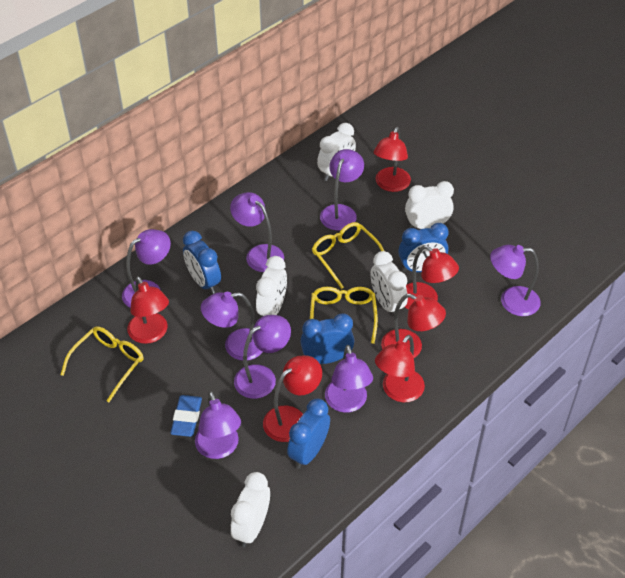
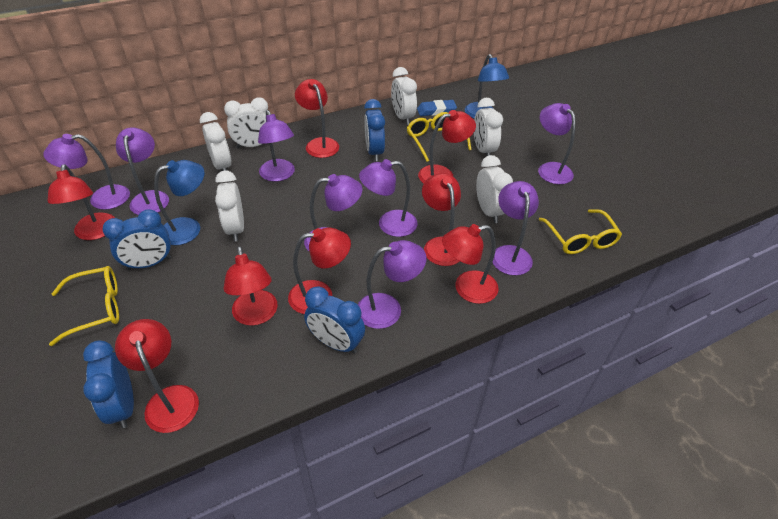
blue lamp: 0 -> 2
red lamp: 6 -> 8
white clock: 5 -> 6

